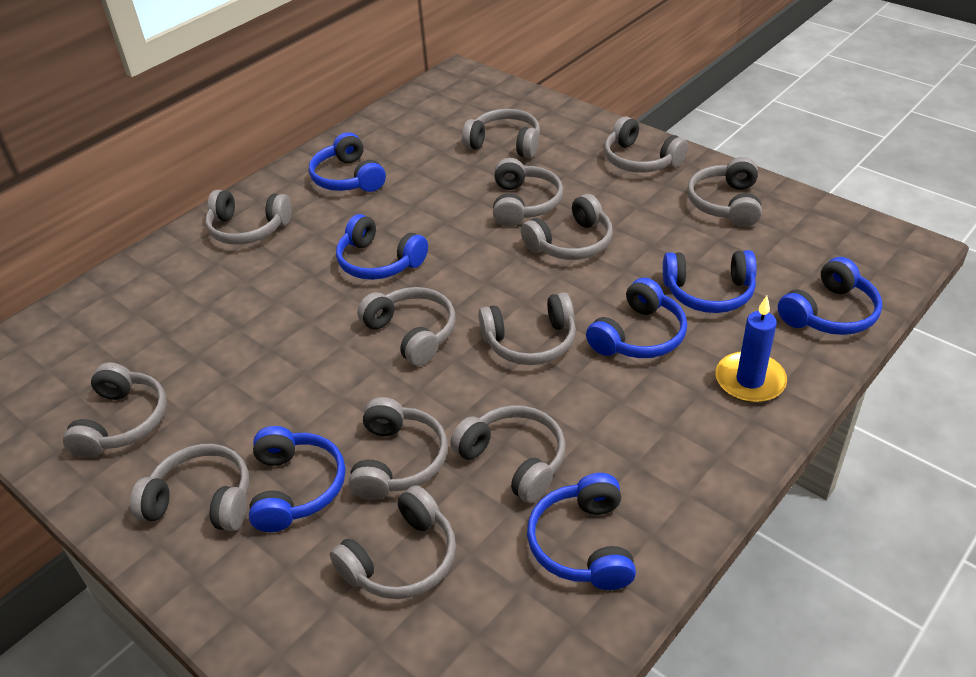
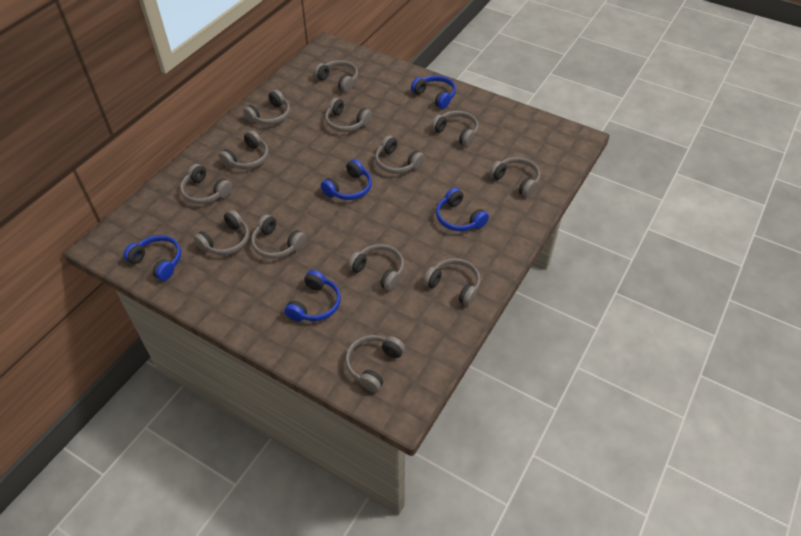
blue candle: 1 -> 0
blue headphones: 7 -> 5

